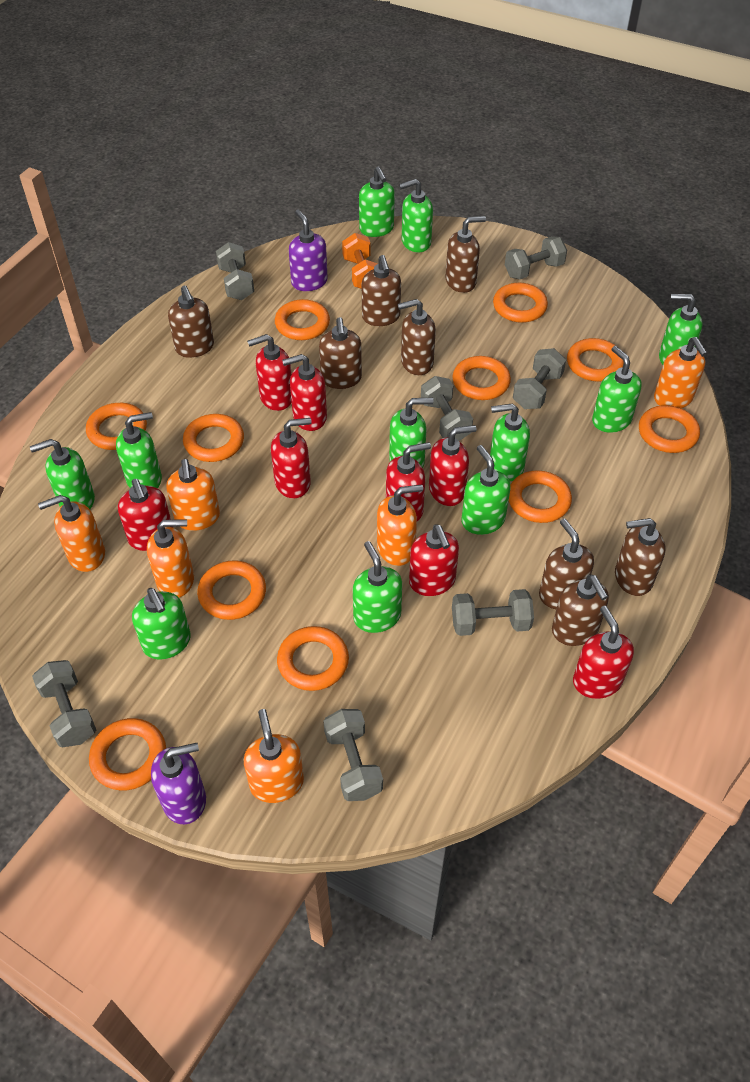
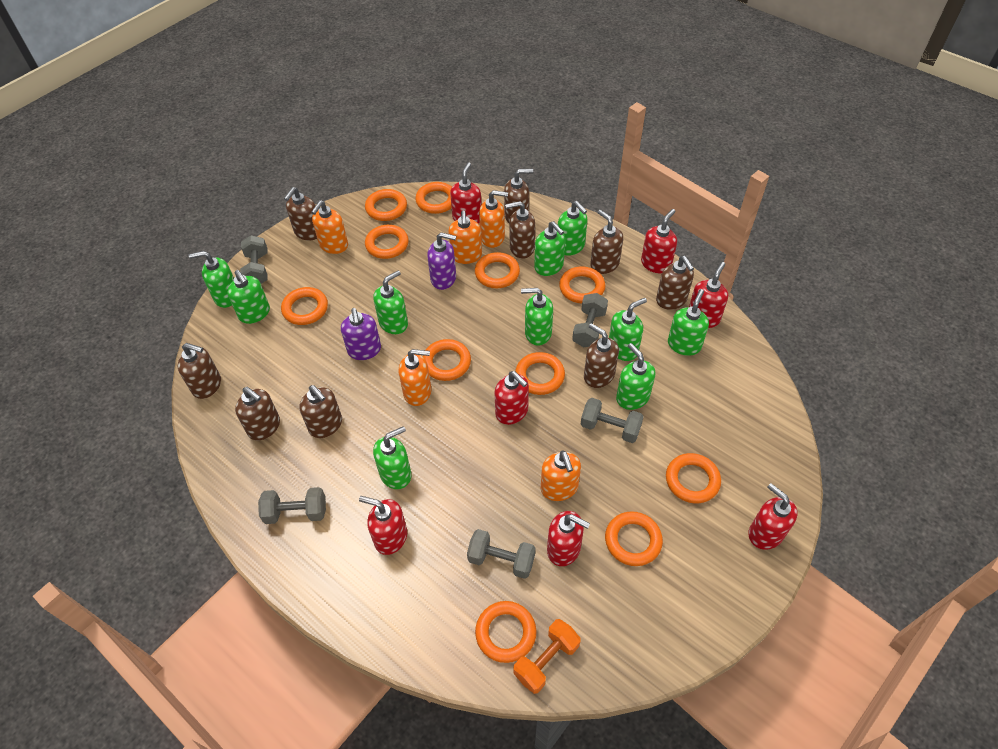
brown soap dispenser: 8 -> 9
green soap dispenser: 11 -> 10
grey dumbbell: 7 -> 5
orange soap dispenser: 6 -> 5
red soap dispenser: 8 -> 7

